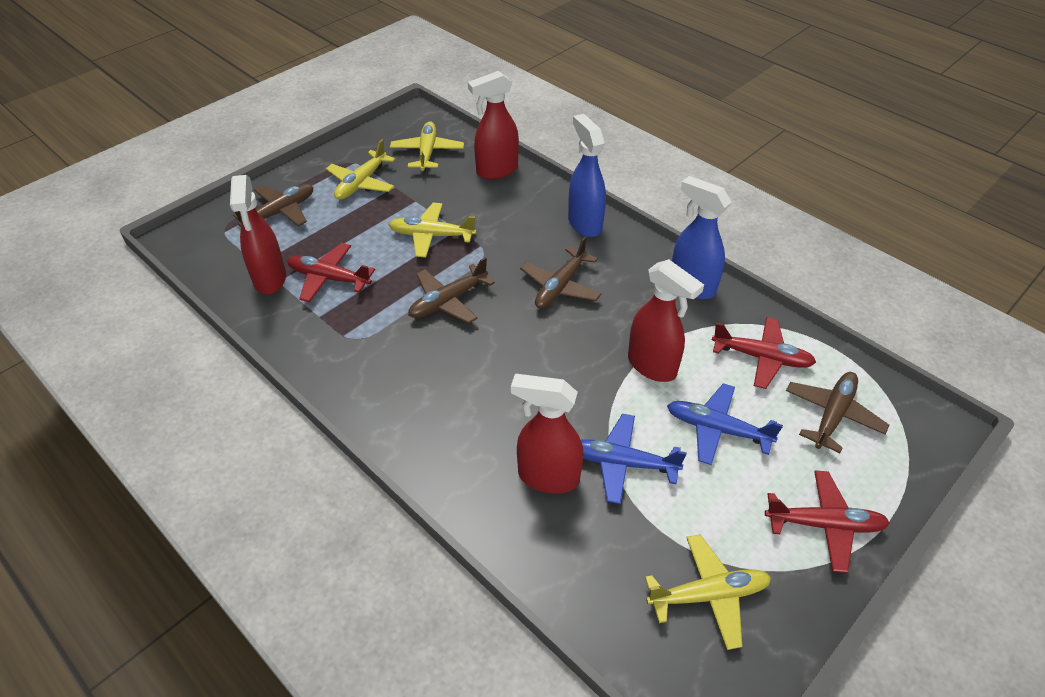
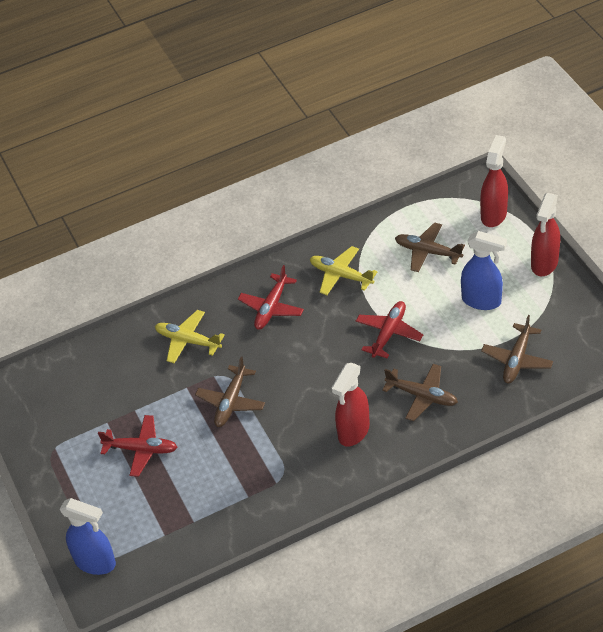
blue plane: 2 -> 0
red spray bottle: 4 -> 3
yellow plane: 4 -> 2

